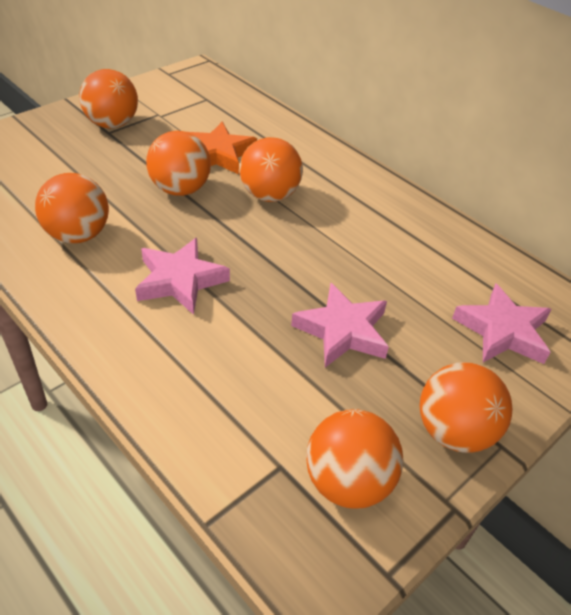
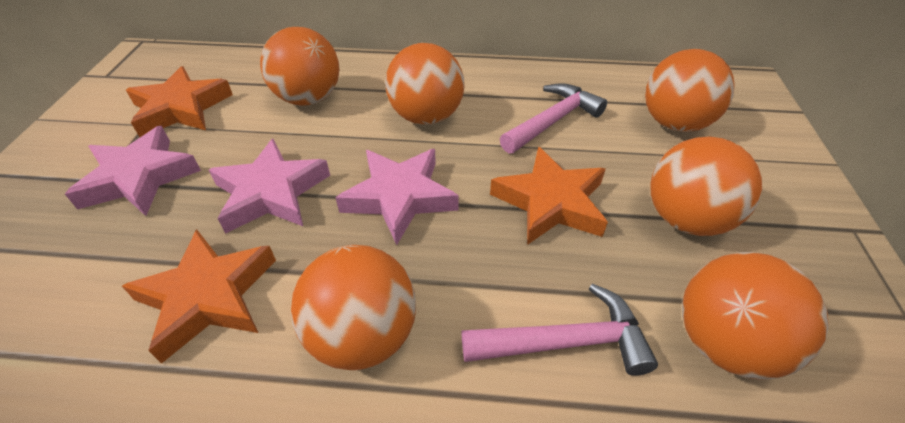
orange star: 1 -> 3
pink hammer: 0 -> 2

